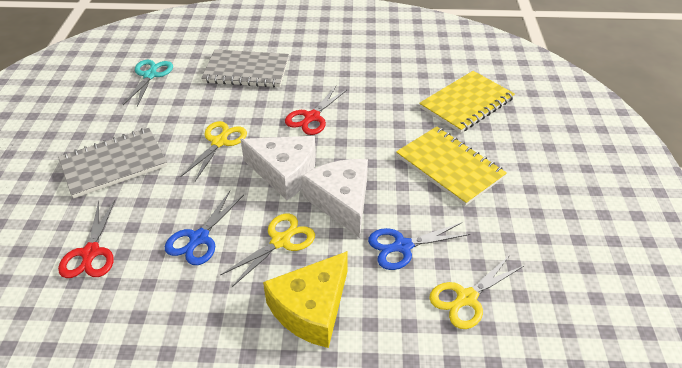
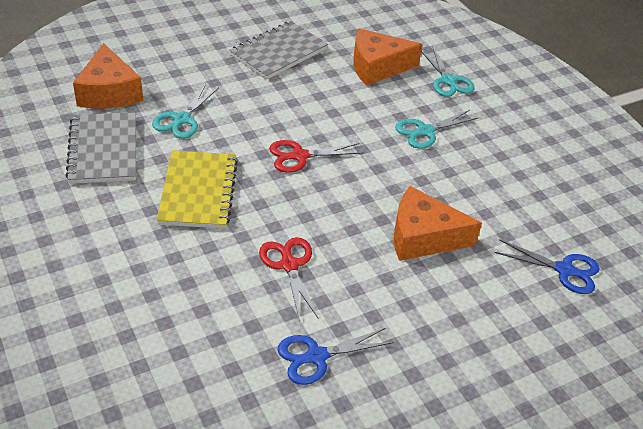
orange cheese: 0 -> 3
turquoise scissors: 1 -> 3
white cheese: 2 -> 0
yellow cheese: 1 -> 0
yellow notebook: 2 -> 1
yellow scissors: 3 -> 0

